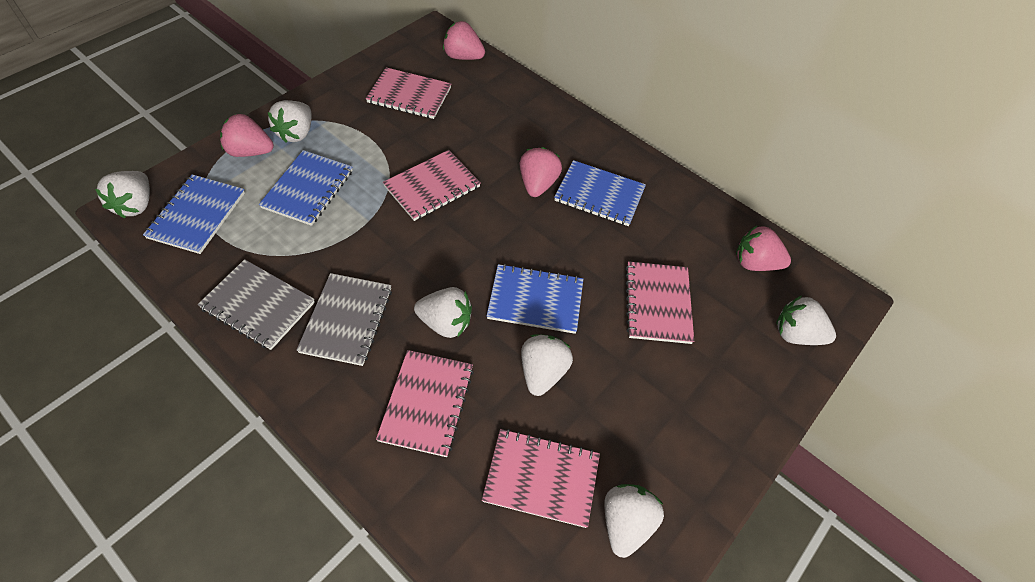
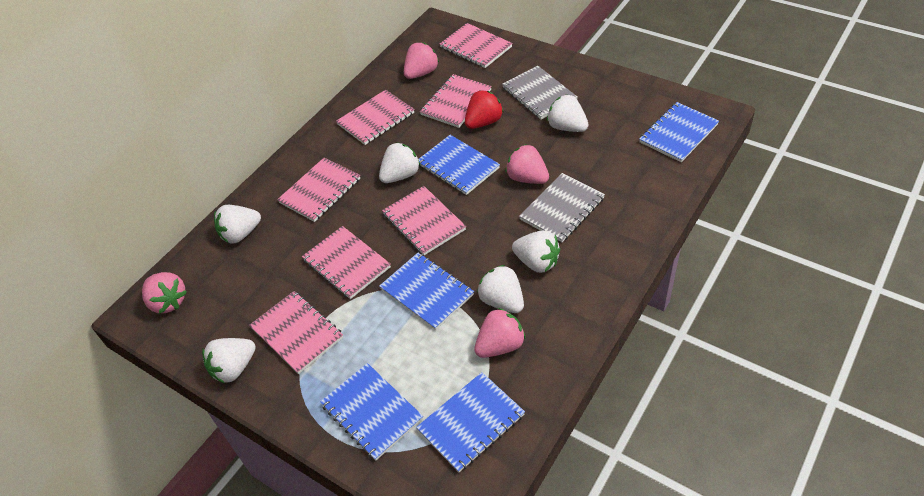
blue notebook: 4 -> 5
pink notebook: 5 -> 7
red strawberry: 0 -> 1

